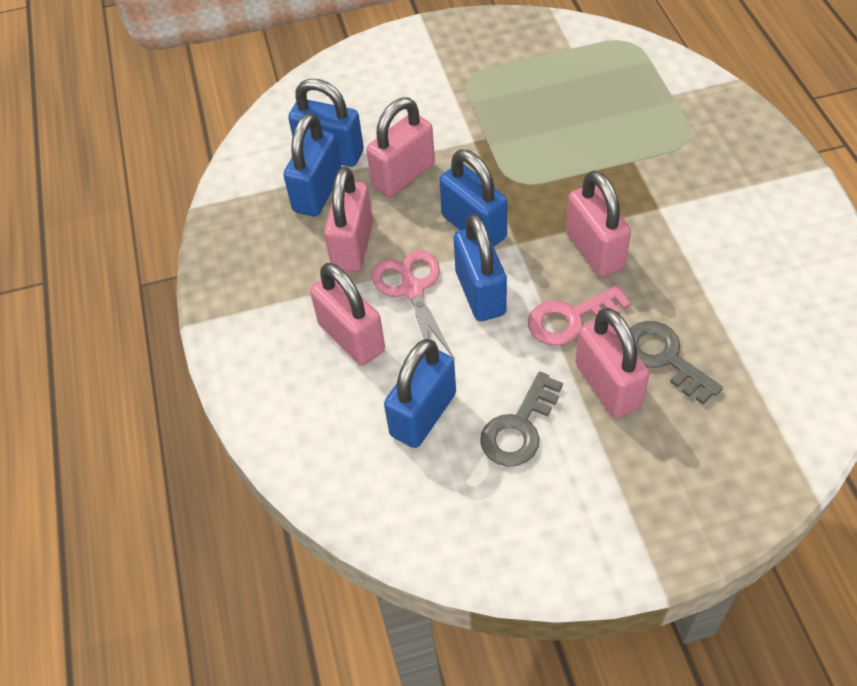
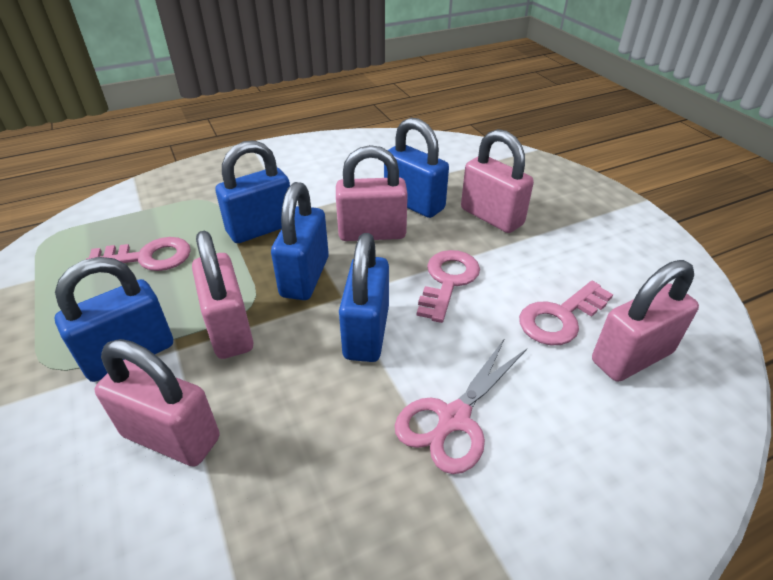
grey key: 2 -> 0
pink key: 1 -> 3

